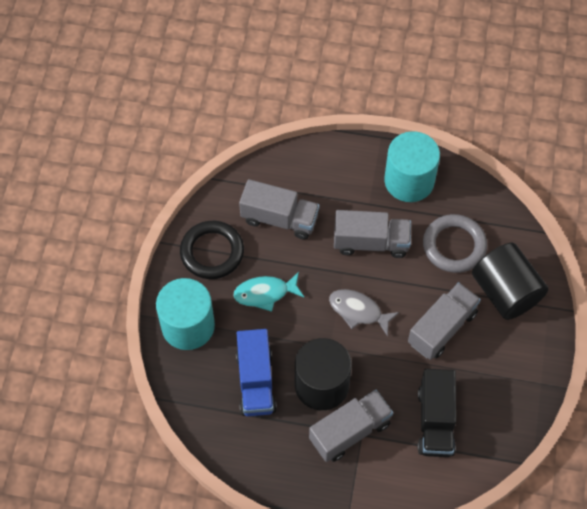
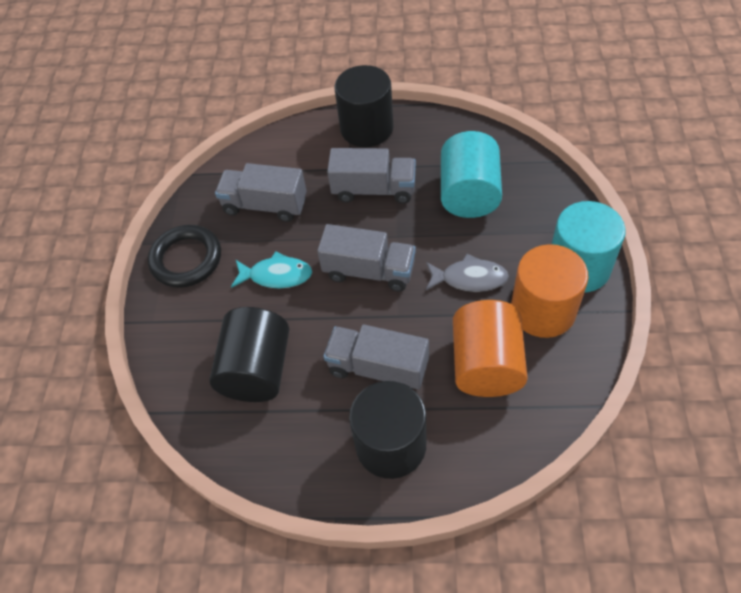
black cylinder: 2 -> 3
black truck: 1 -> 0
blue truck: 1 -> 0
grey ring: 1 -> 0
orange cylinder: 0 -> 2

